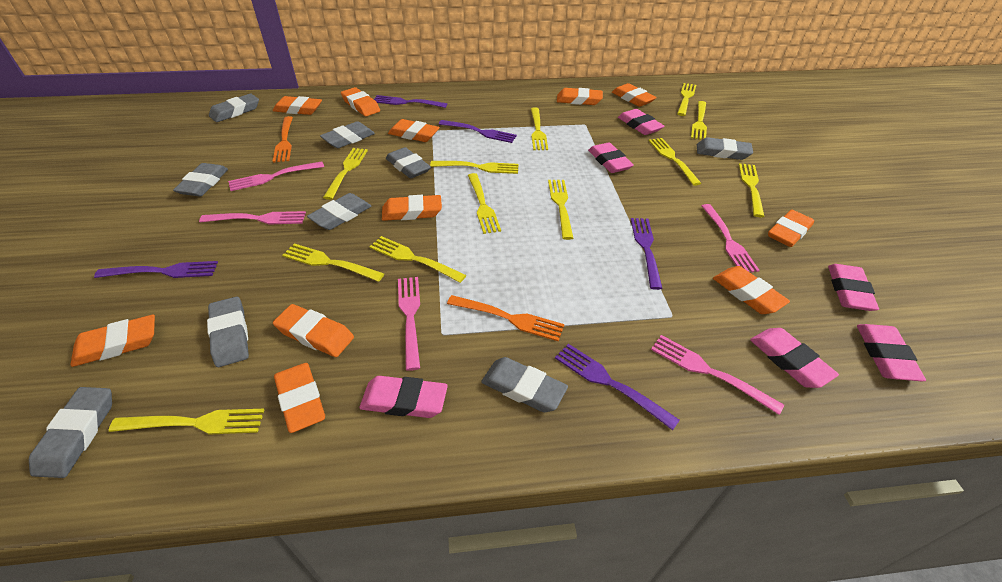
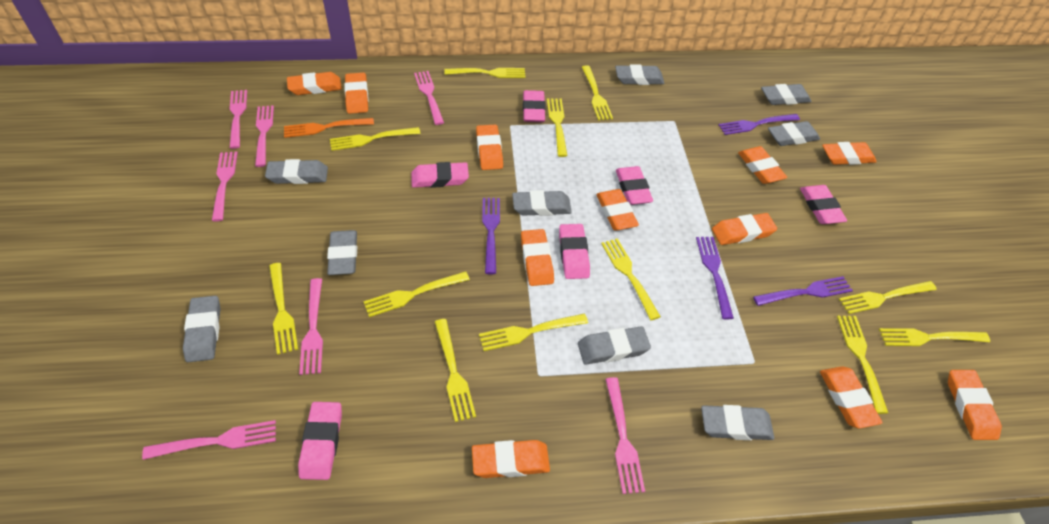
orange fork: 2 -> 1
pink fork: 5 -> 7
purple fork: 5 -> 4

